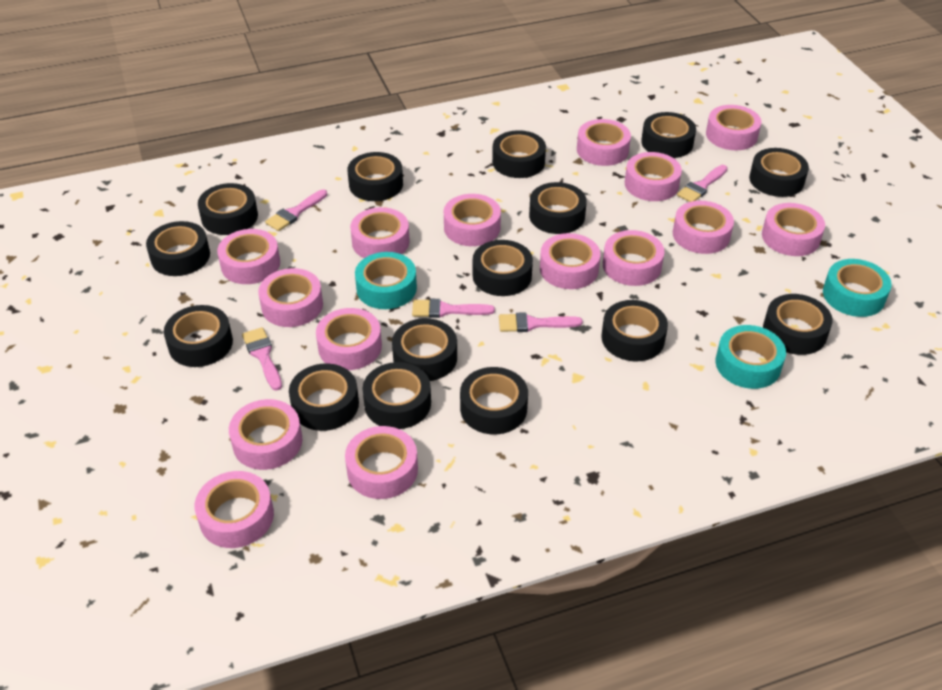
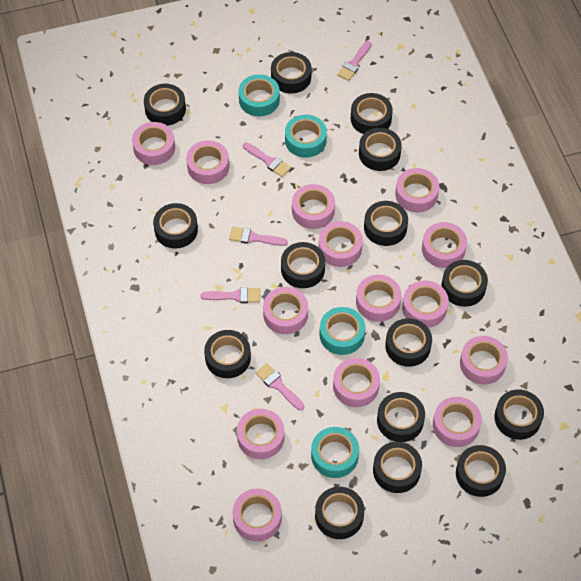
pink tape: 15 -> 14
turquoise tape: 3 -> 4

